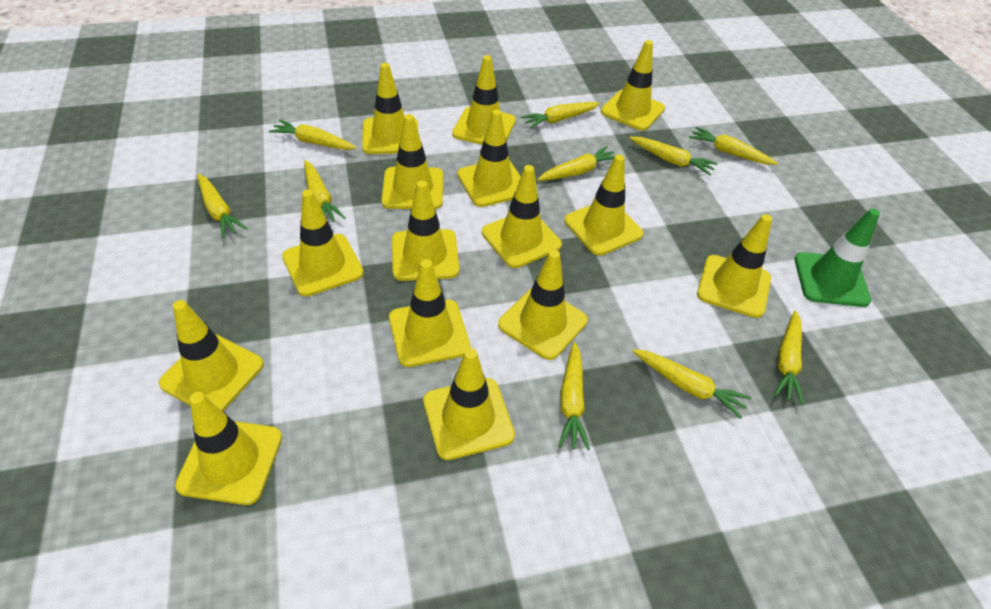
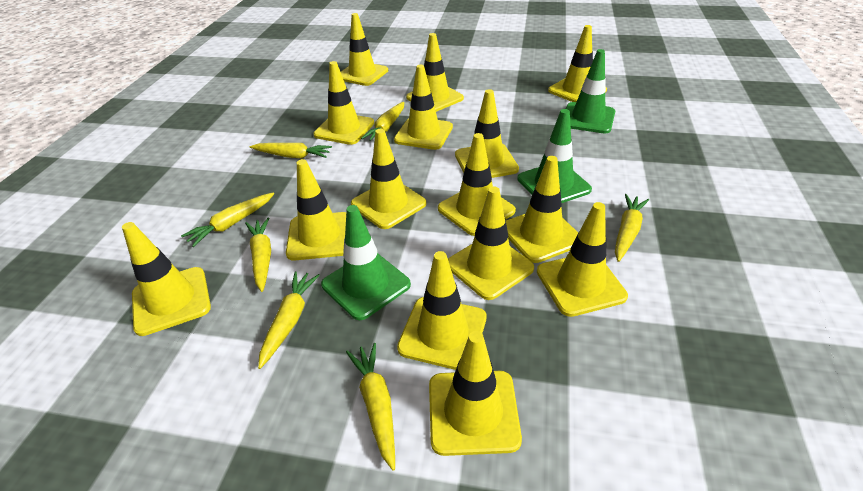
green traffic cone: 1 -> 3
yellow carrot: 10 -> 7

